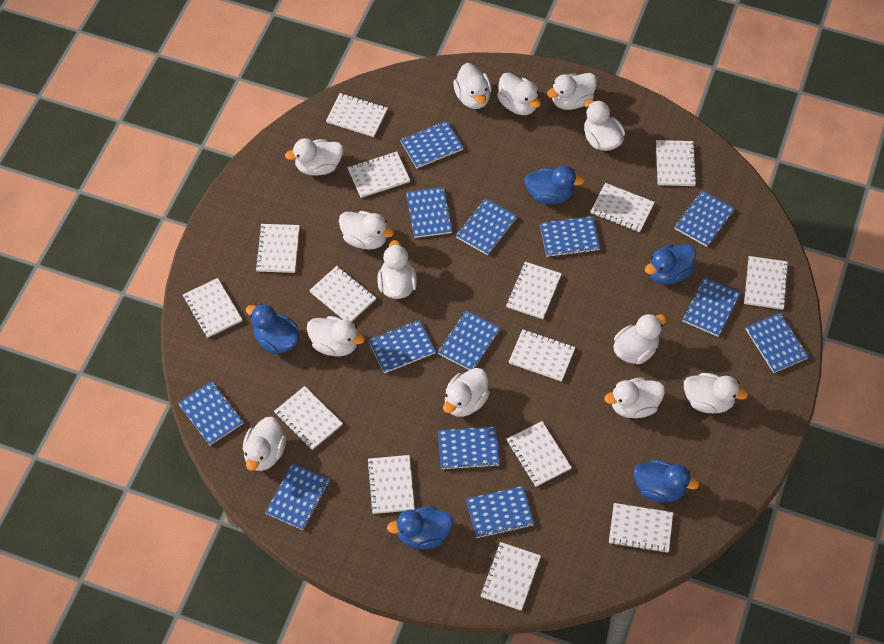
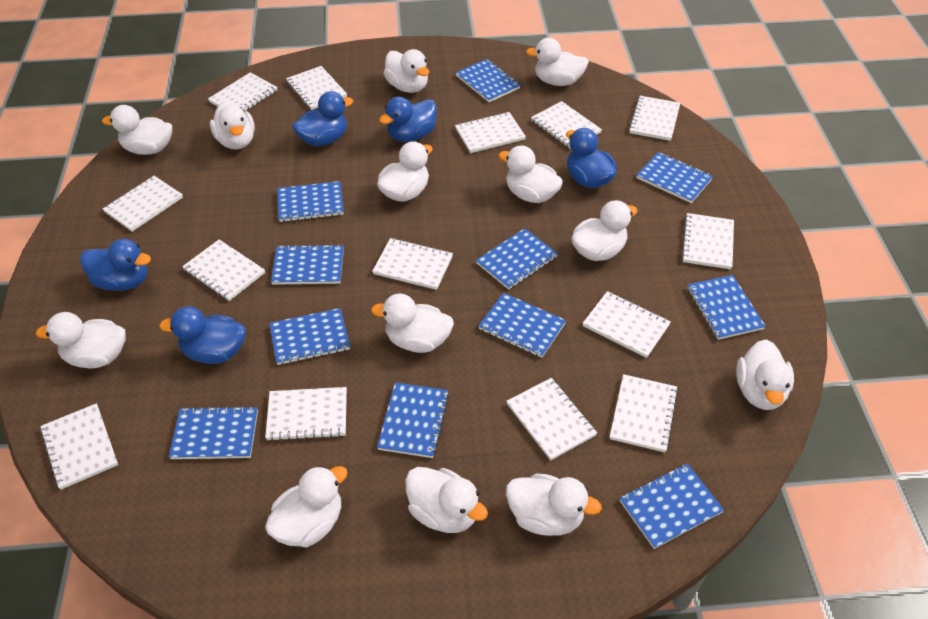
blue notebook: 13 -> 11
white notebook: 15 -> 14

